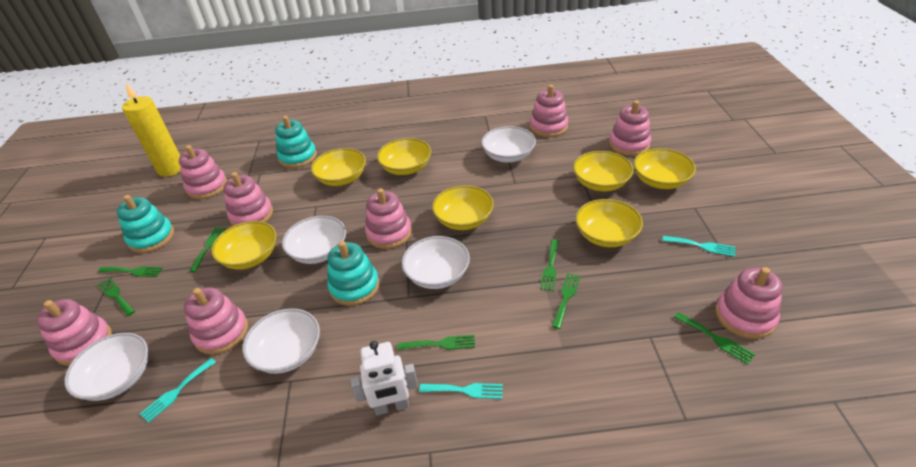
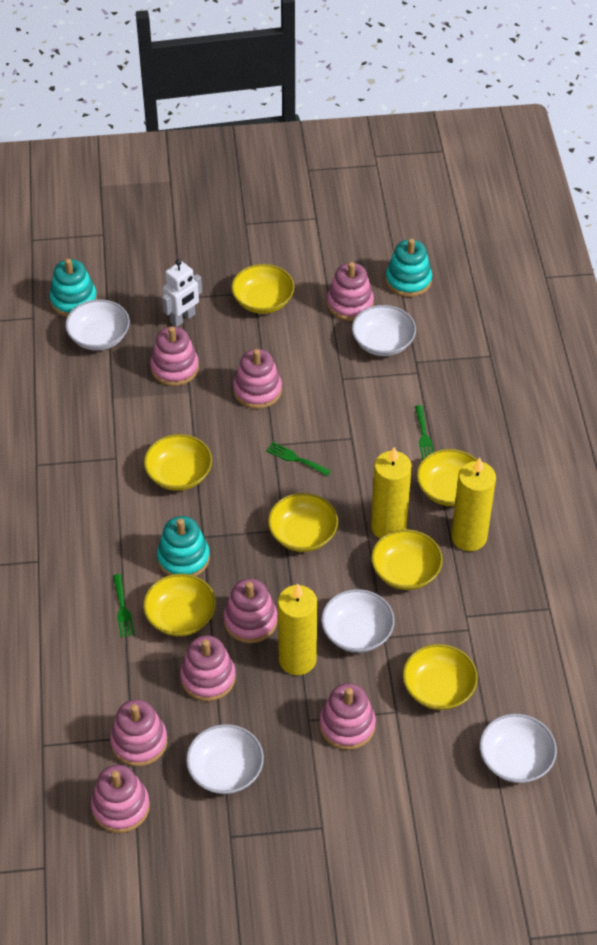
green fork: 7 -> 3
turquoise fork: 3 -> 0
yellow candle: 1 -> 3

